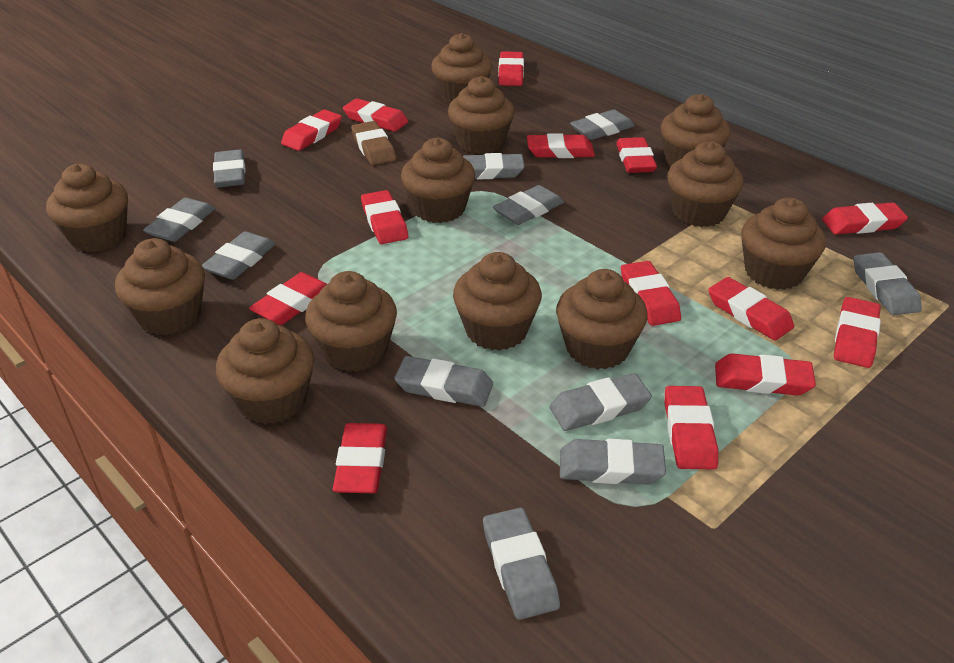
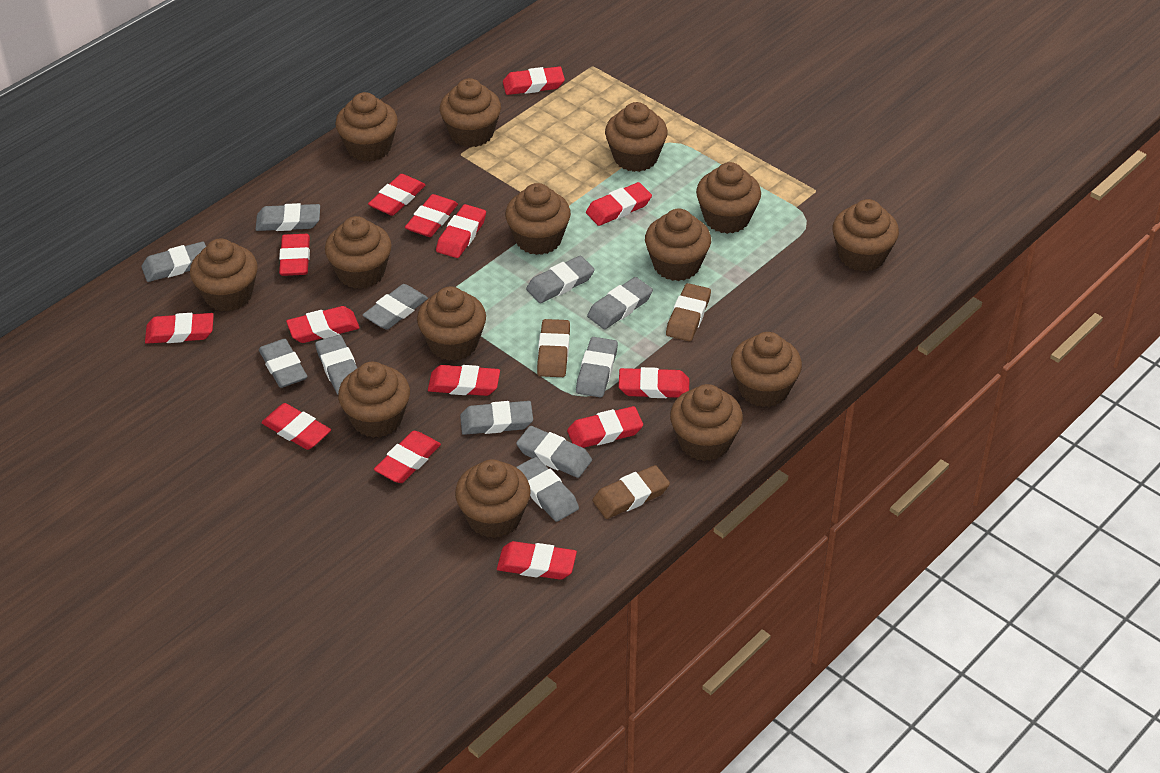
brown cupcake: 12 -> 14
brown eraser: 1 -> 3

